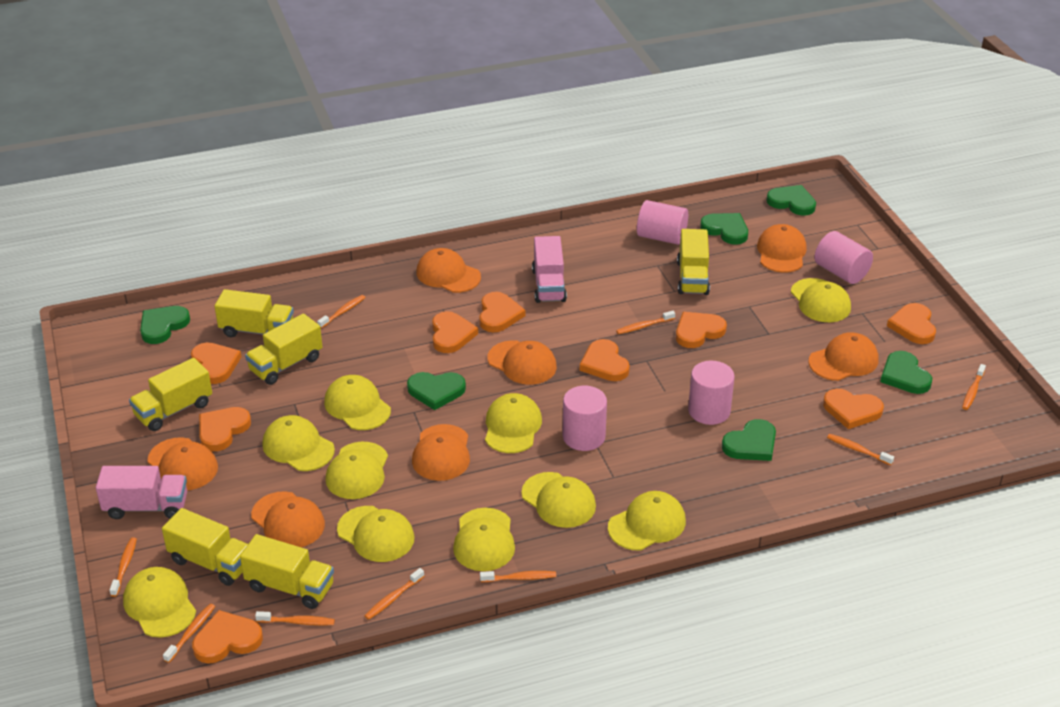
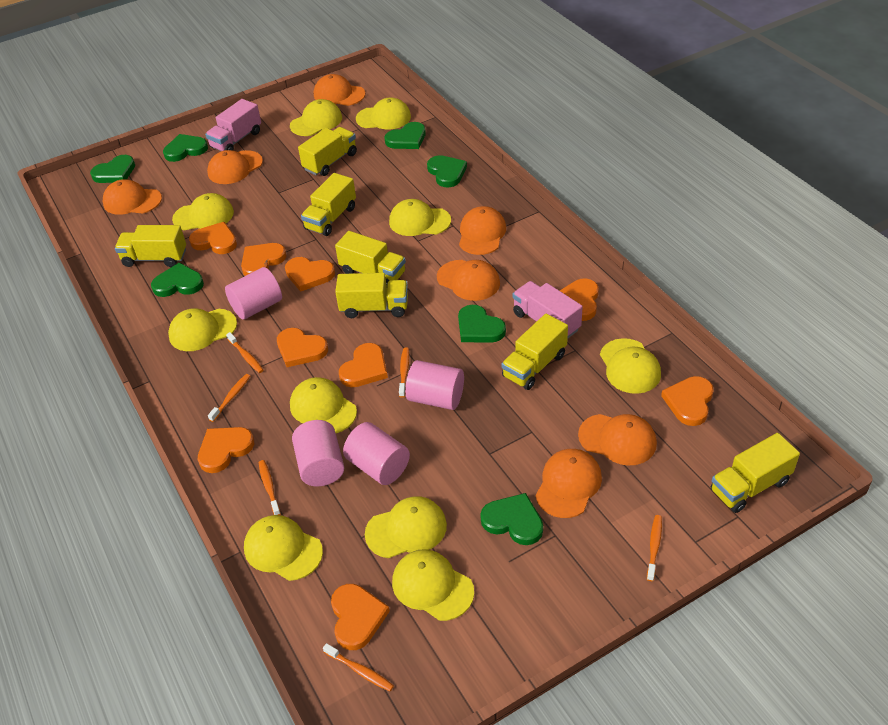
green heart: 6 -> 7
orange toothbrush: 9 -> 6
yellow truck: 6 -> 7

